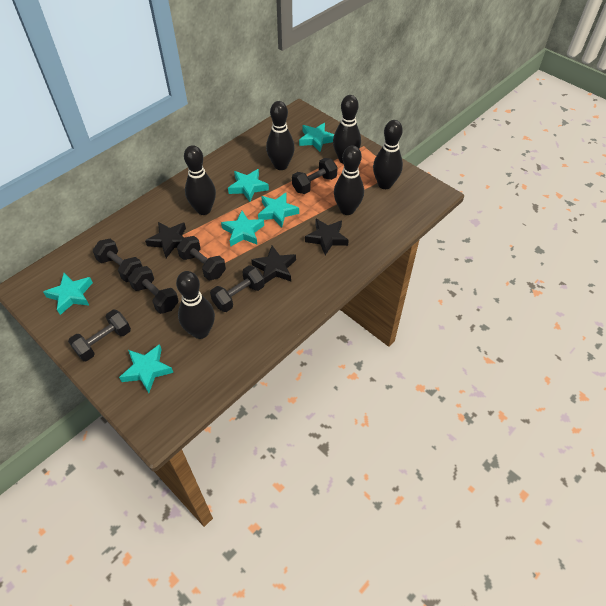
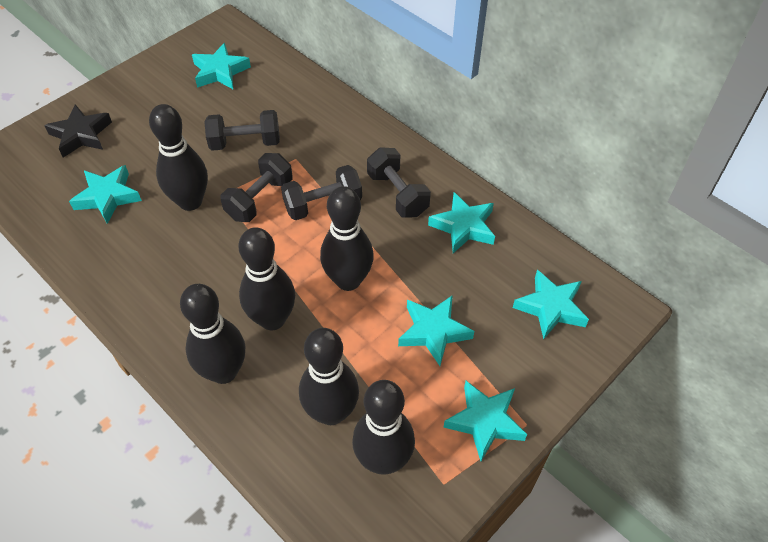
black dumbbell: 6 -> 4
black star: 3 -> 1

